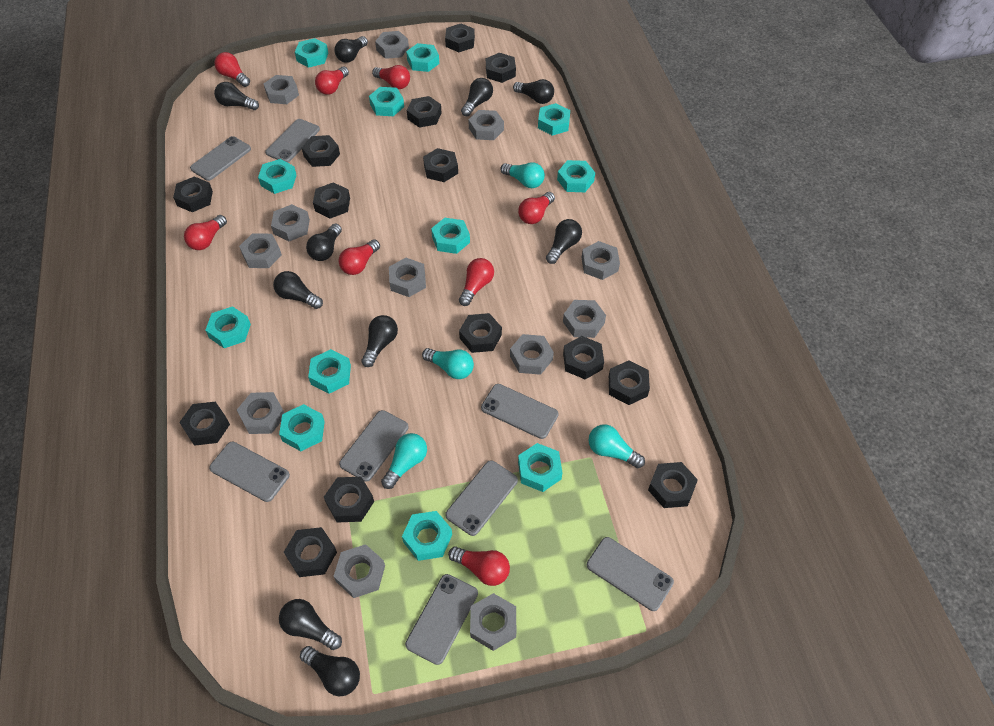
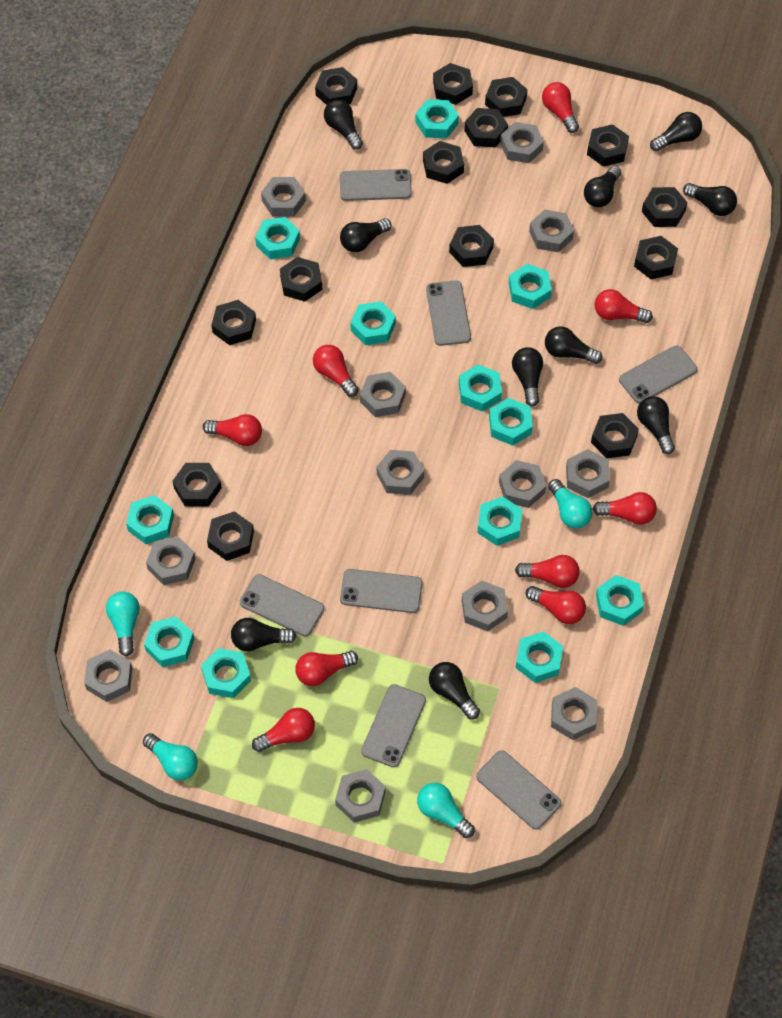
grey phone: 8 -> 7
red light bulb: 8 -> 9

